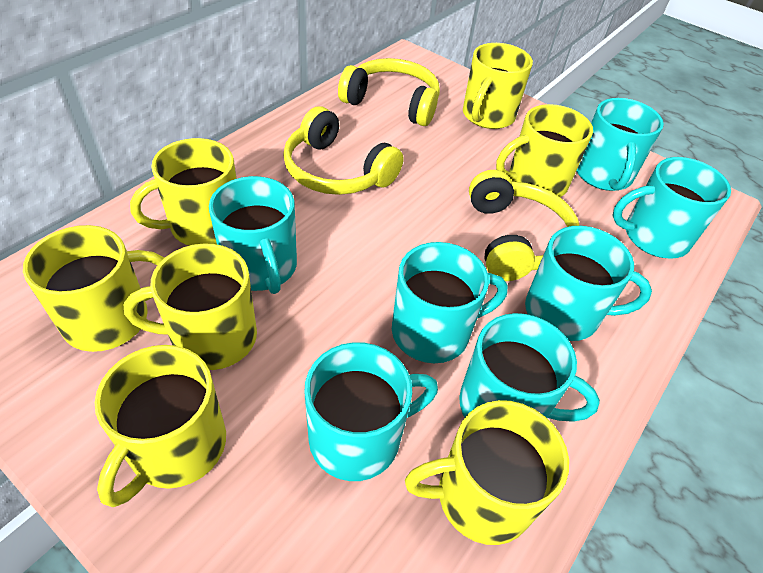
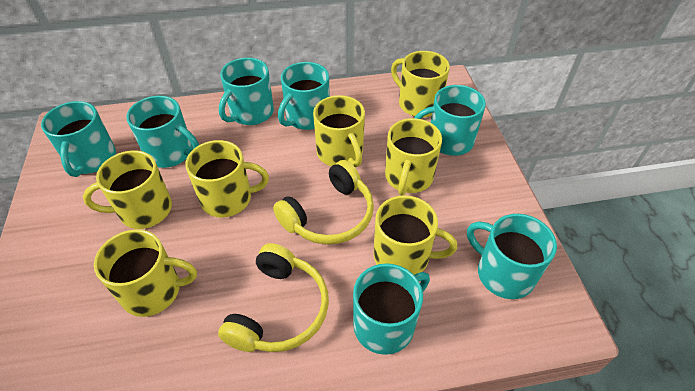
yellow headphones: 3 -> 2

